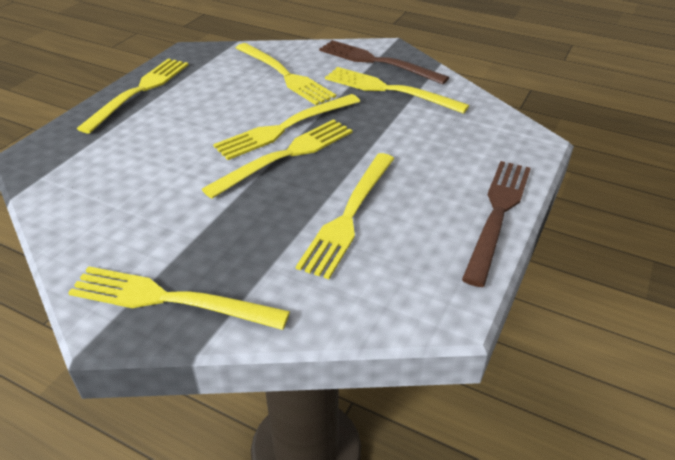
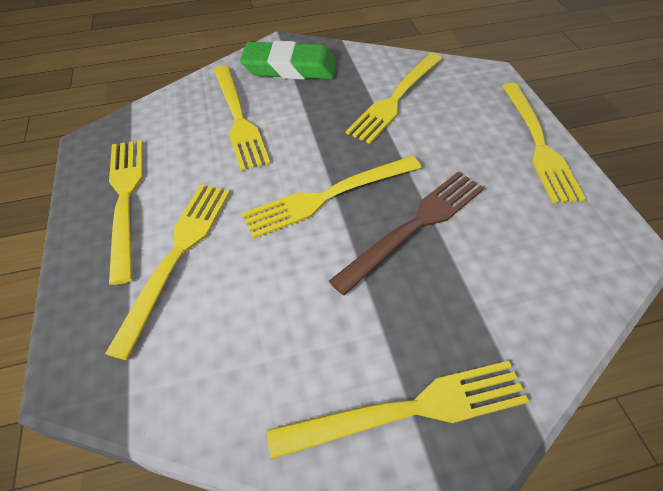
brown fork: 2 -> 1
green eraser: 0 -> 1

